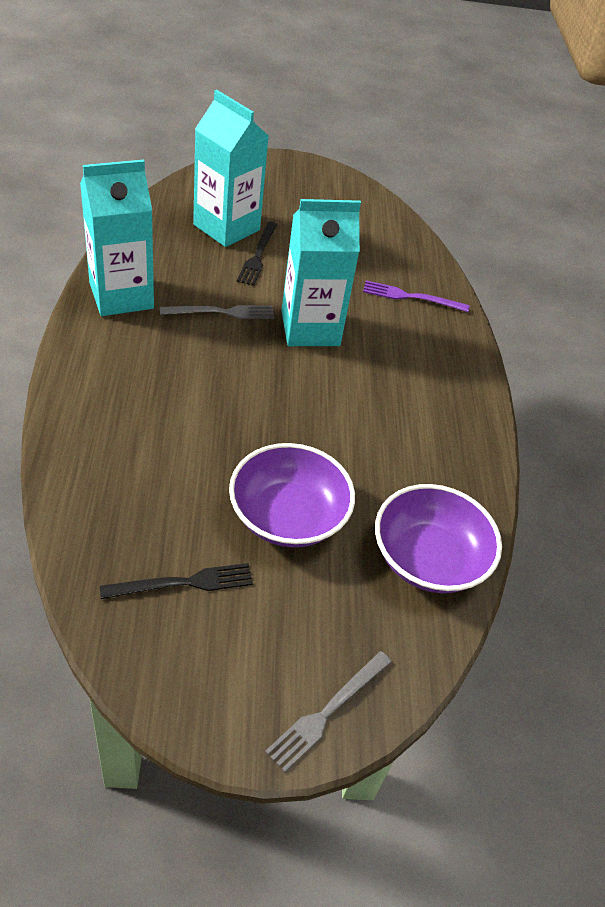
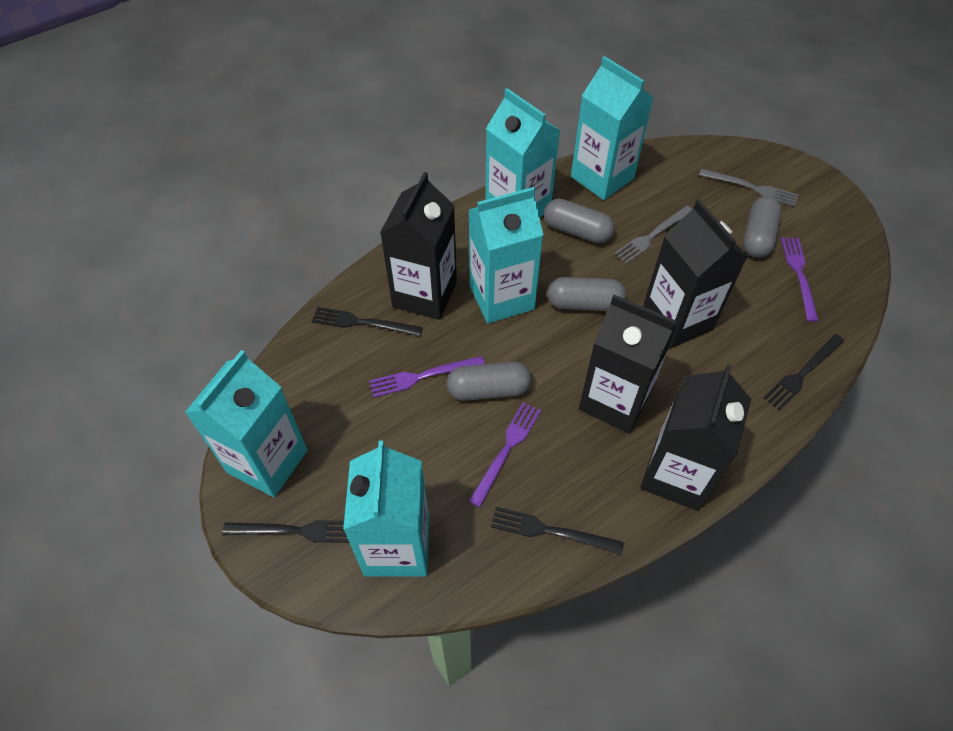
black carton: 0 -> 4
black fork: 2 -> 4
grey capsule: 0 -> 4
purple bowl: 2 -> 0
purple fork: 1 -> 3
turquoise carton: 3 -> 5

